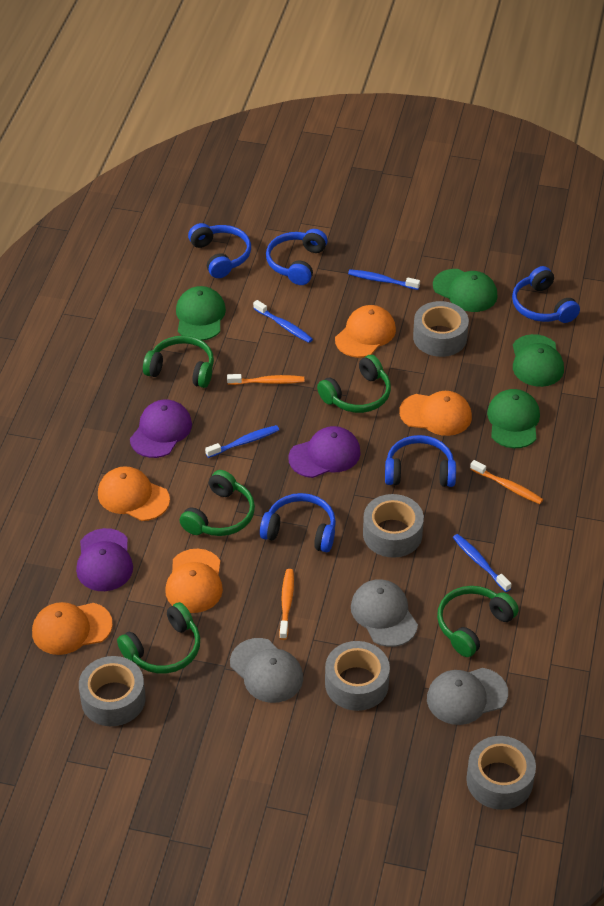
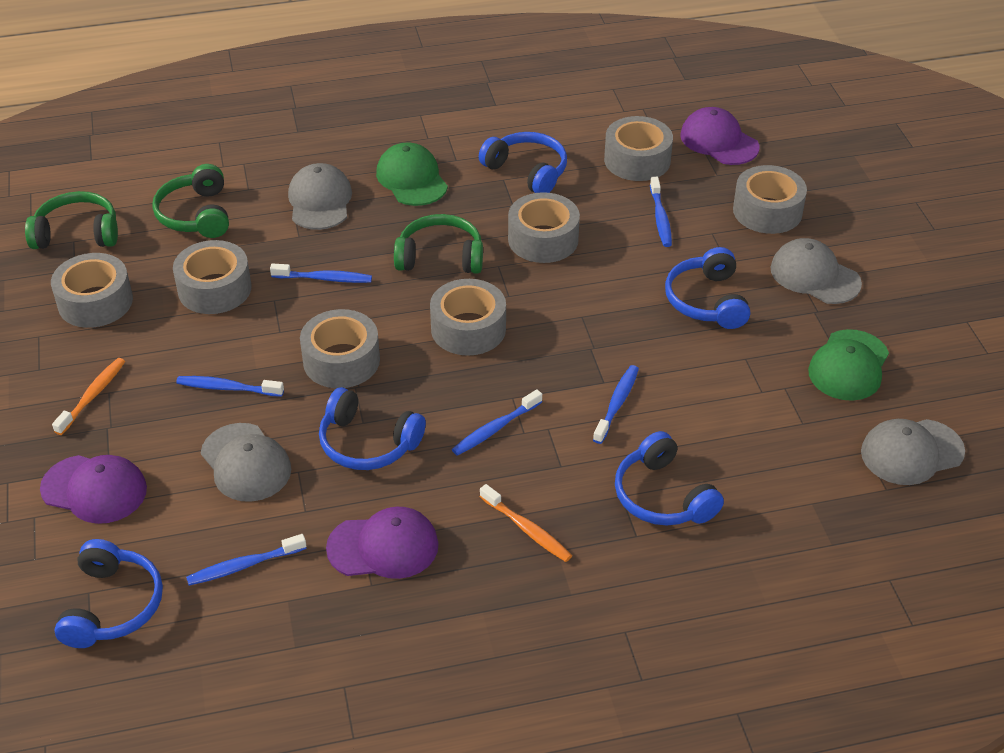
blue toothbrush: 4 -> 6
green cap: 4 -> 2
green headphones: 5 -> 3
grey cap: 3 -> 4
grey tape: 5 -> 7
orange cap: 5 -> 0
orange toothbrush: 3 -> 2

